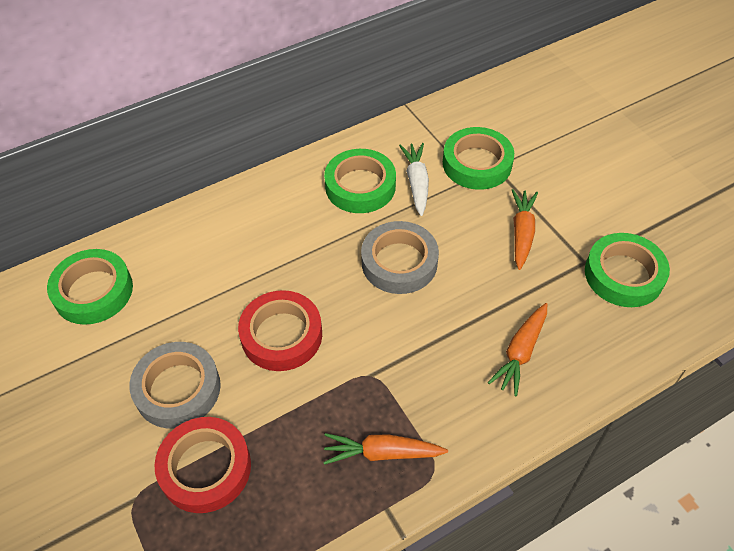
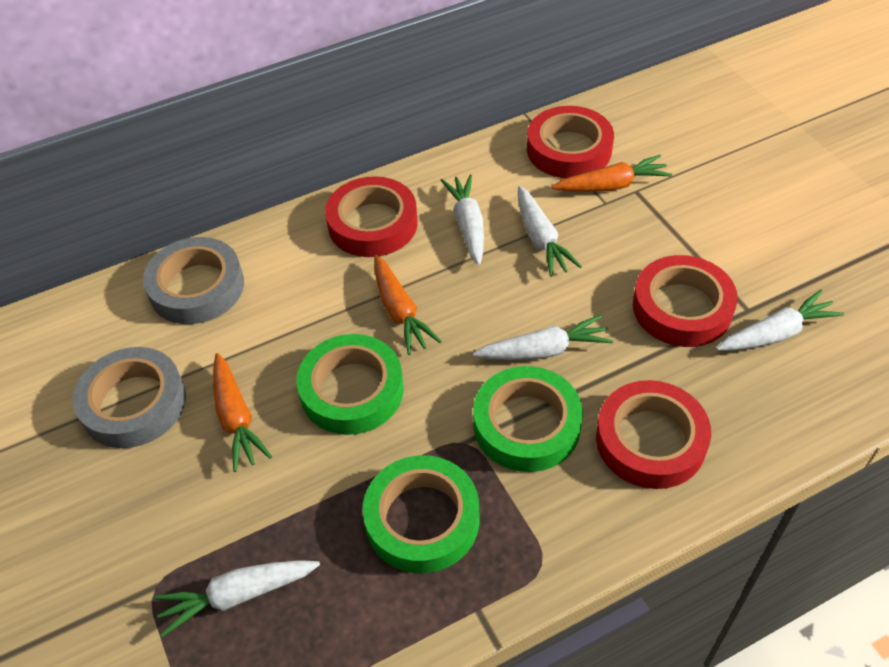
green tape: 4 -> 3
red tape: 2 -> 4
white carrot: 1 -> 5

